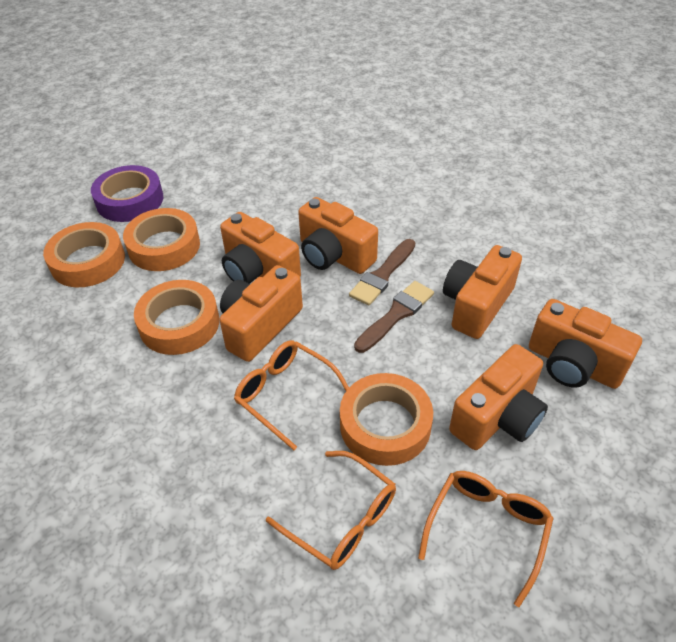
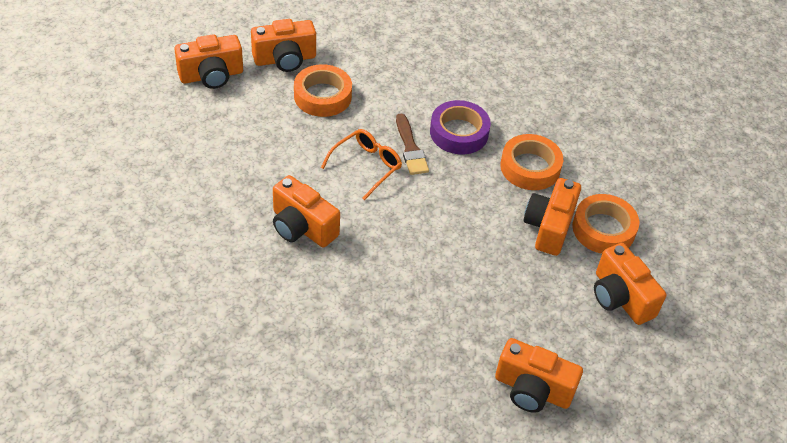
brown brush: 2 -> 1
orange glasses: 3 -> 1
orange tape: 4 -> 3

